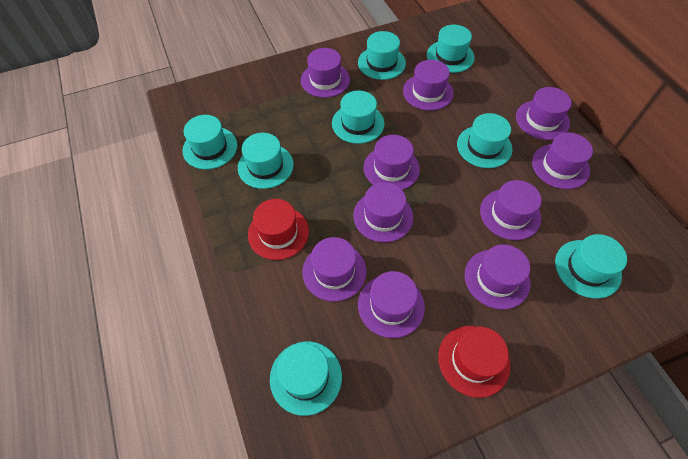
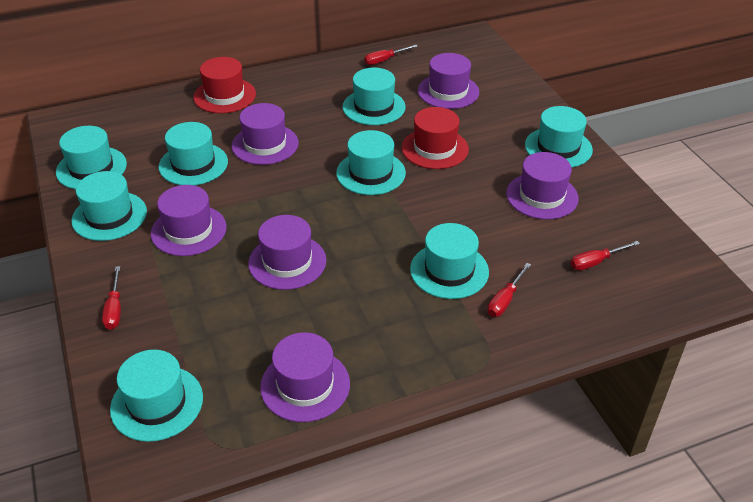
purple hat: 10 -> 6
red screwdriver: 0 -> 4

